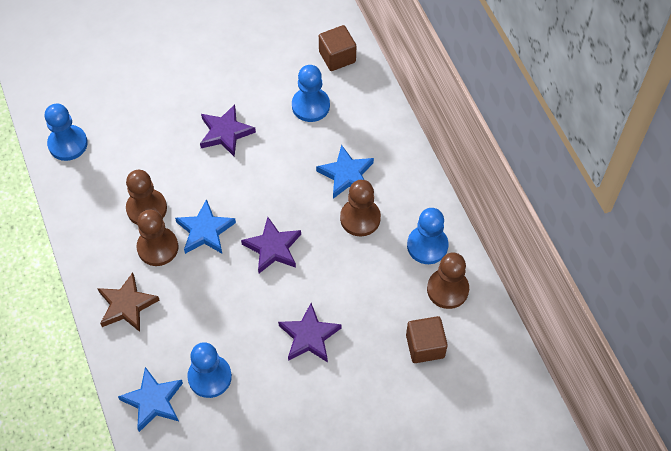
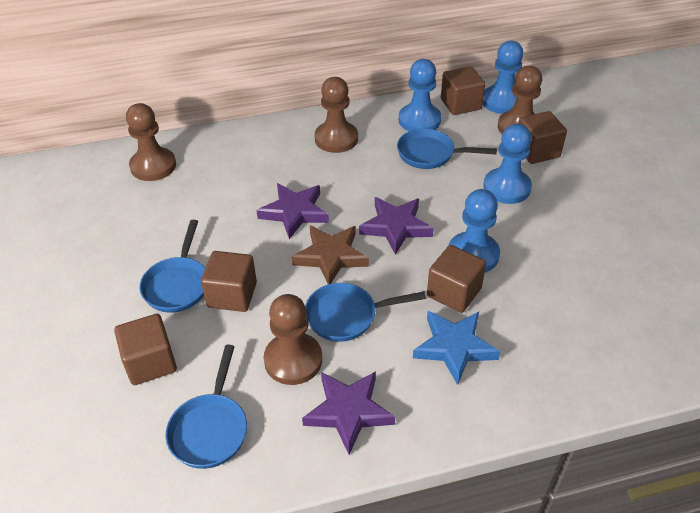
blue pan: 0 -> 4
blue star: 3 -> 1
brown cube: 2 -> 5

